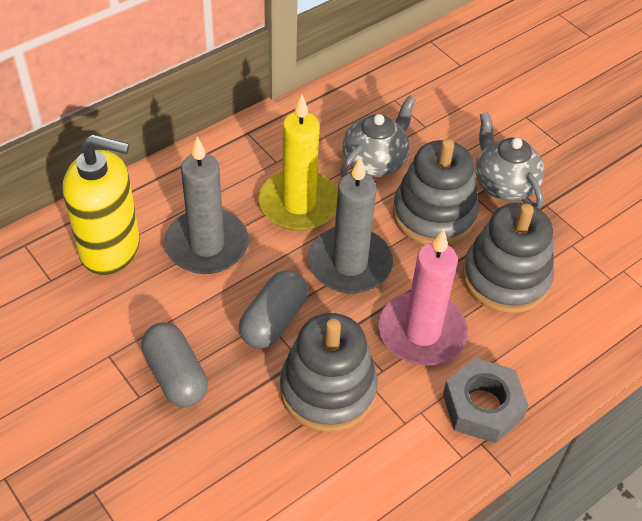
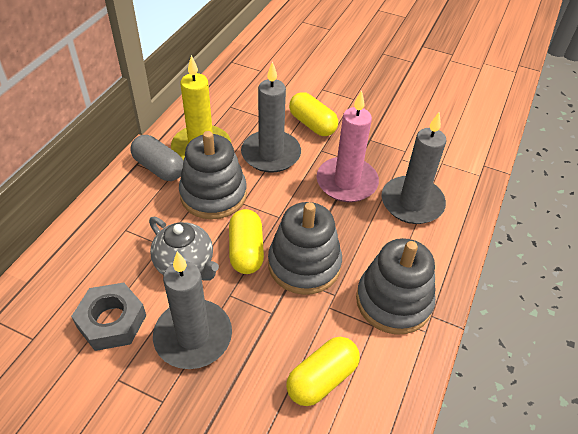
grey candle: 2 -> 3
grey capsule: 2 -> 1
grey teapot: 2 -> 1
yellow capsule: 0 -> 3
yellow soap dispenser: 1 -> 0

